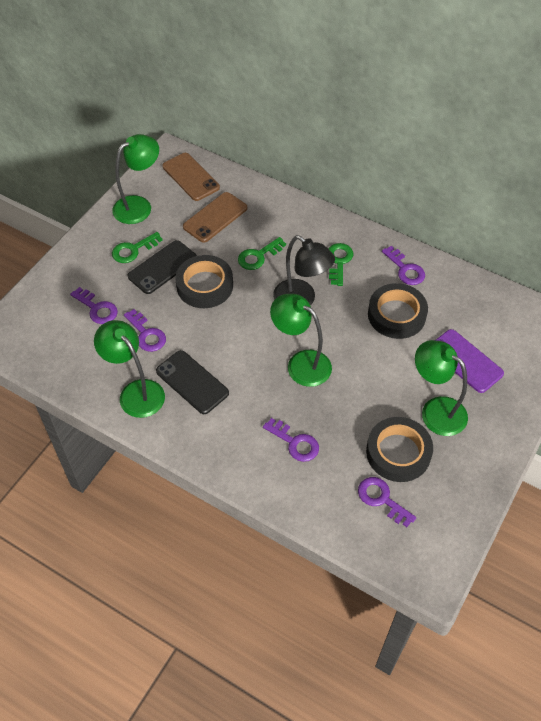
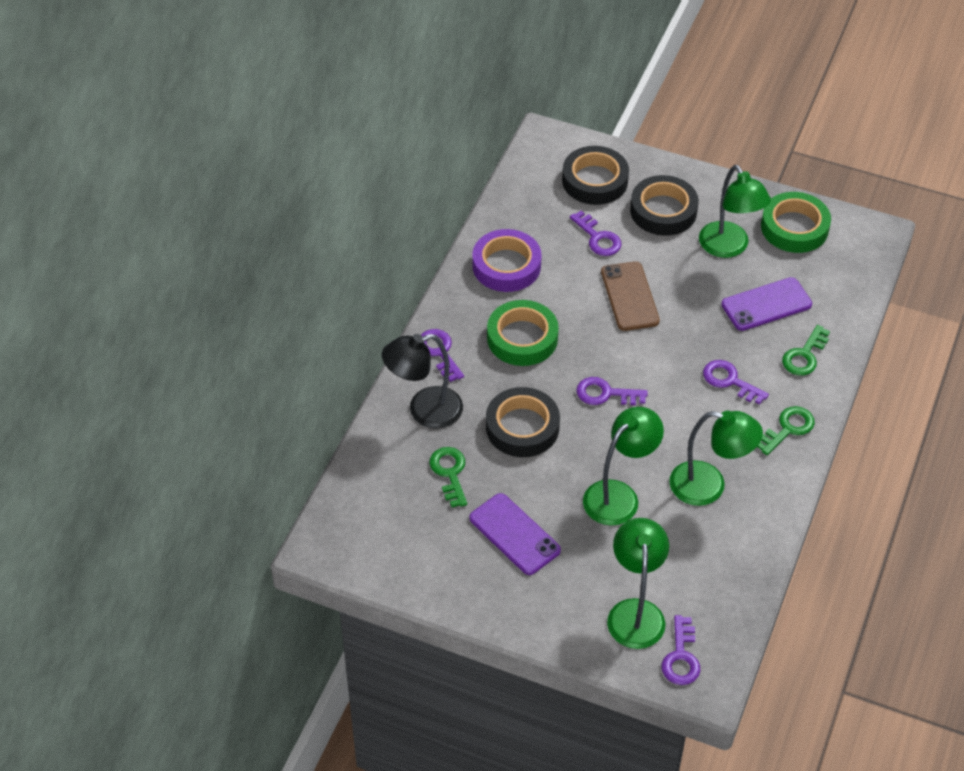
black phone: 2 -> 0
brown phone: 2 -> 1
green tape: 0 -> 2
purple phone: 1 -> 2
purple tape: 0 -> 1

